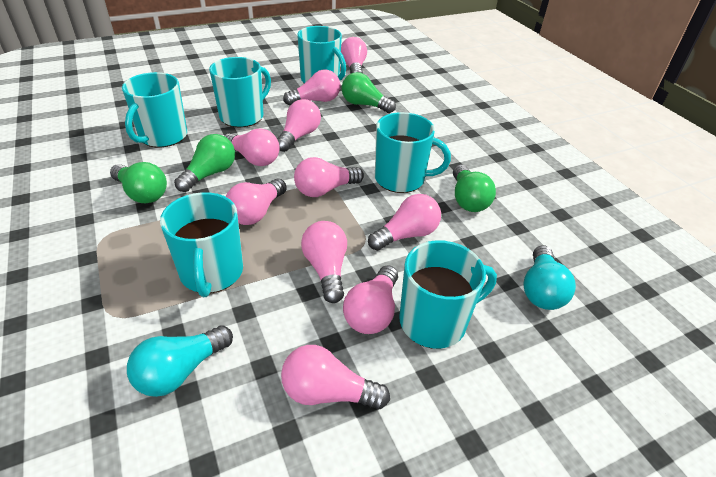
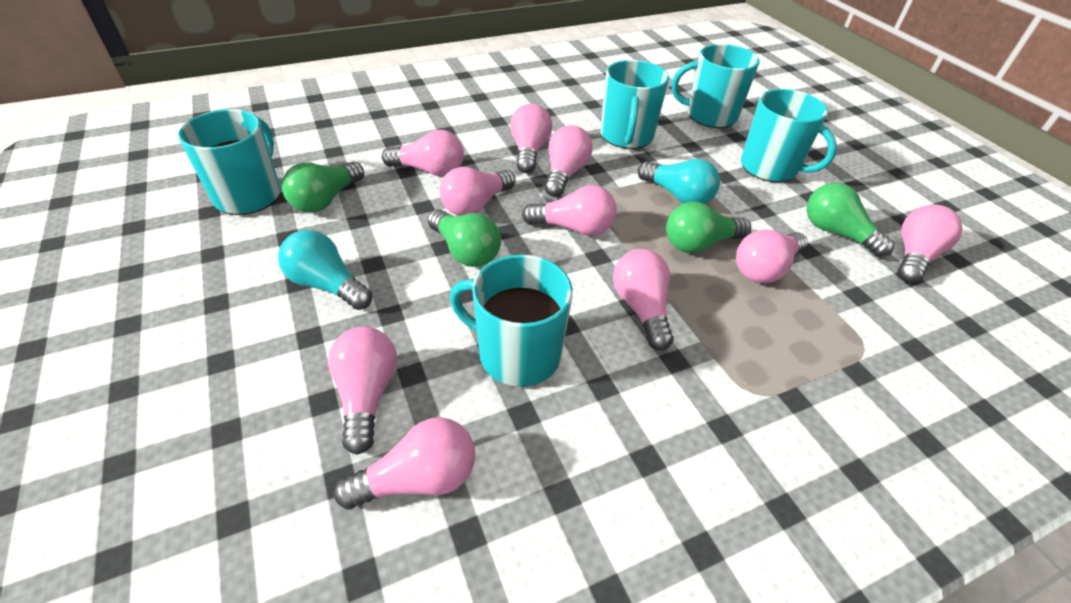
turquoise mug: 6 -> 5

